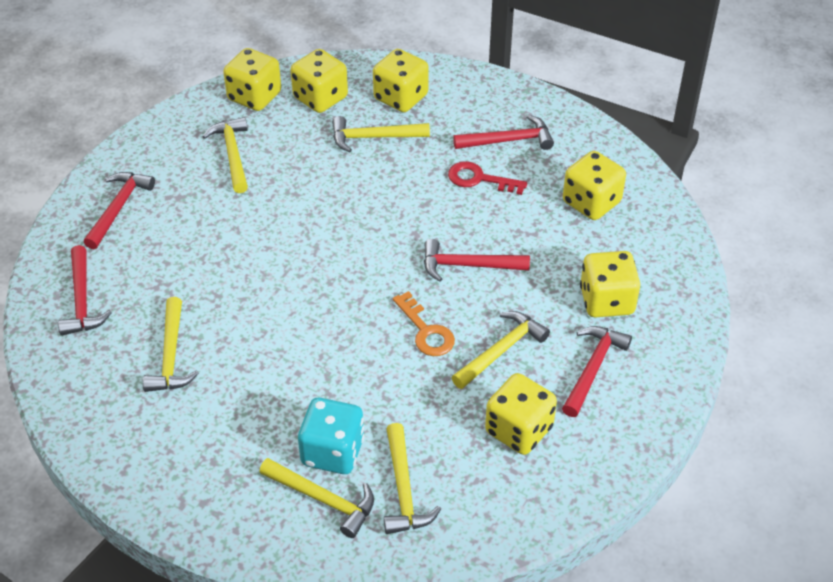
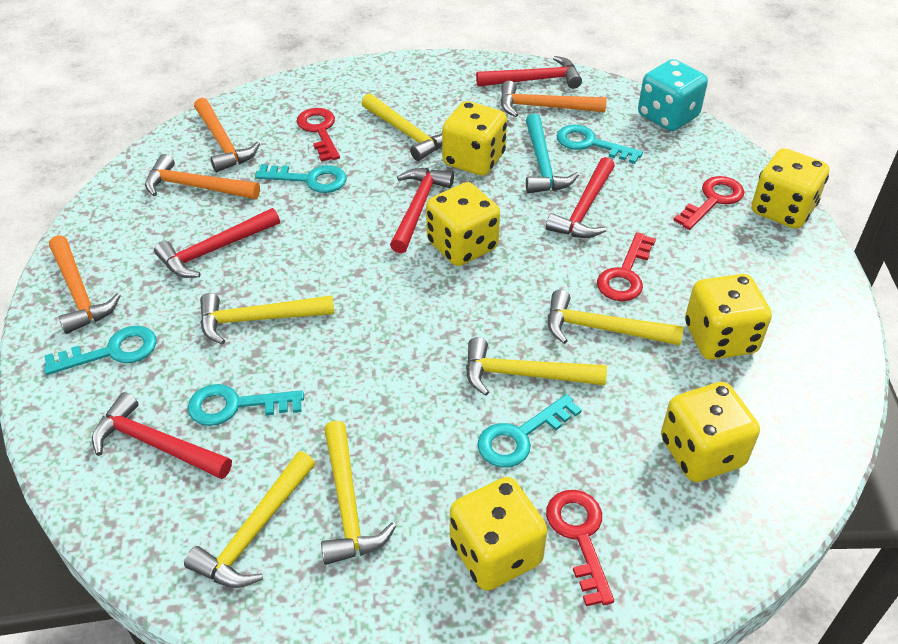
orange hammer: 0 -> 4
orange key: 1 -> 0
red key: 1 -> 4
turquoise hammer: 0 -> 1
turquoise key: 0 -> 5

